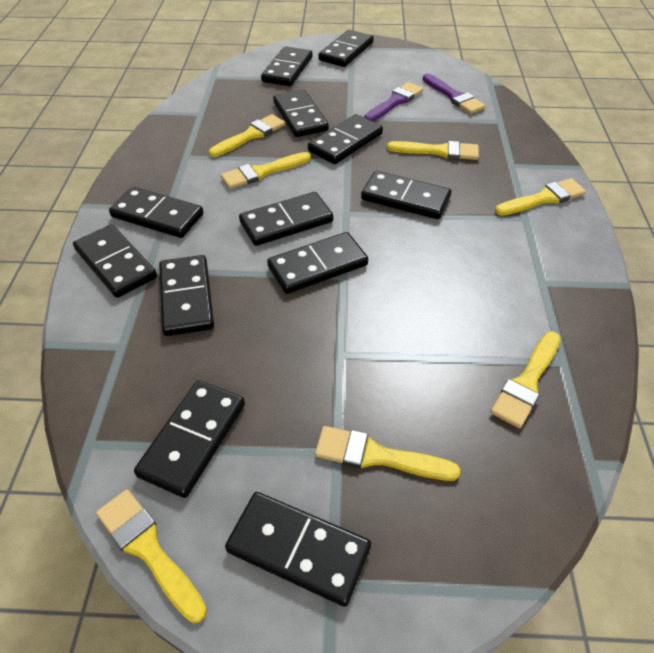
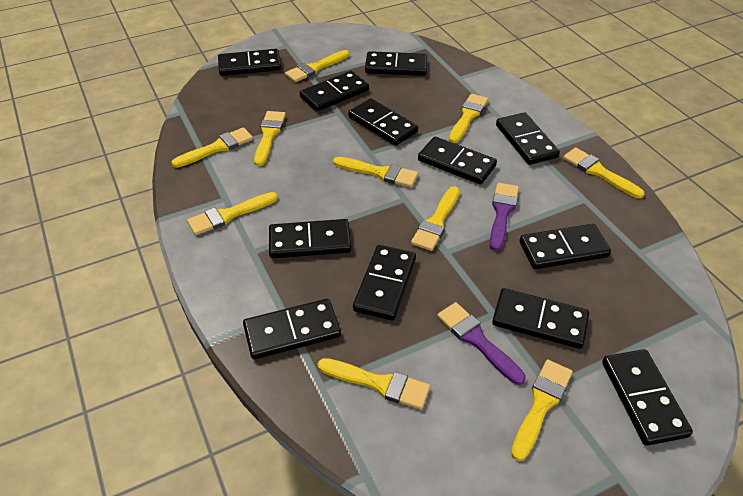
yellow brush: 7 -> 10

